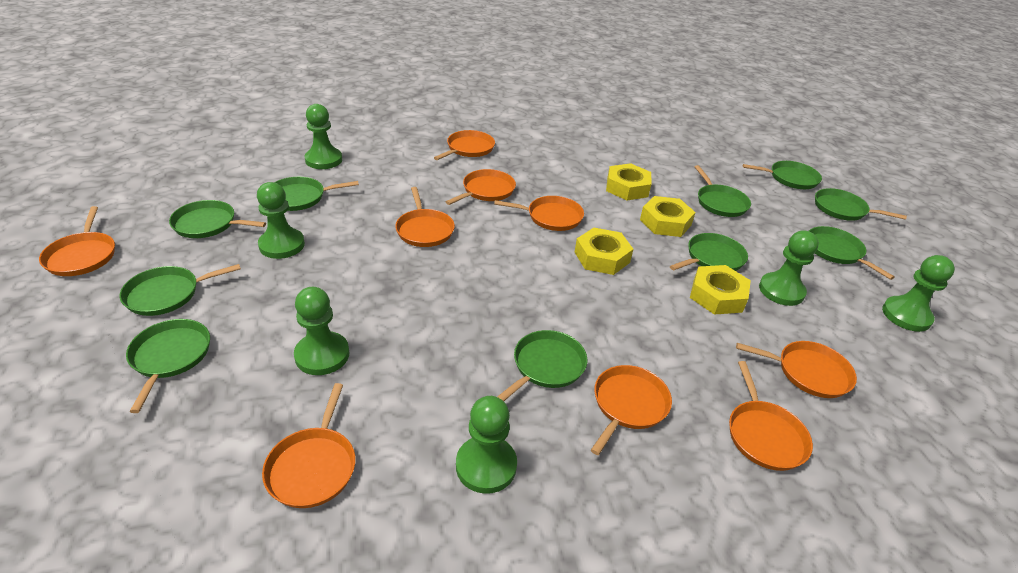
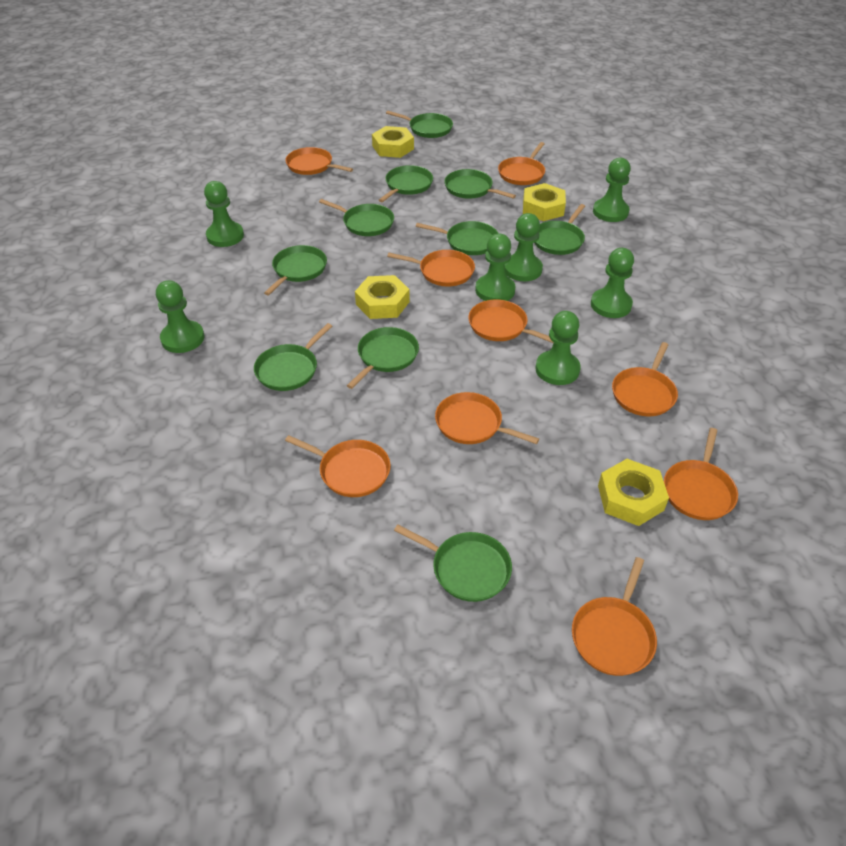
green pawn: 6 -> 7

